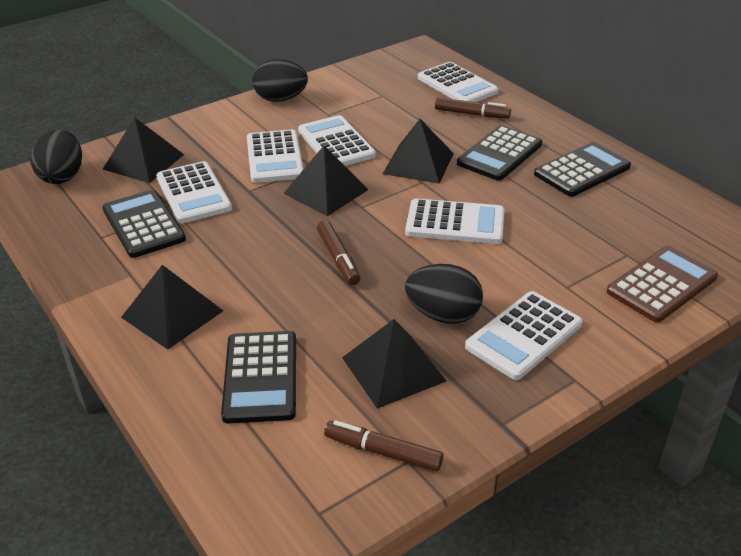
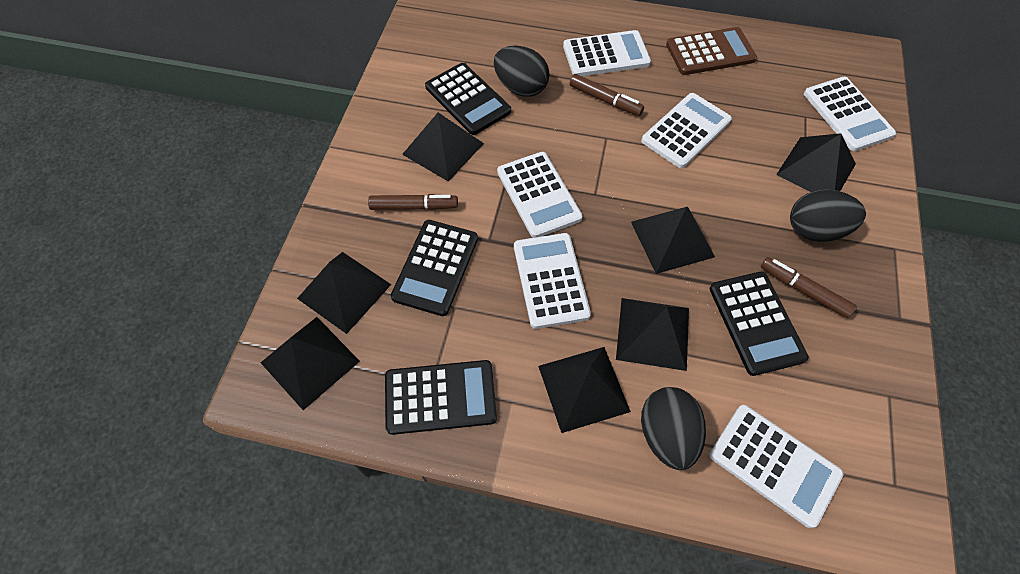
black pyramid: 5 -> 7

